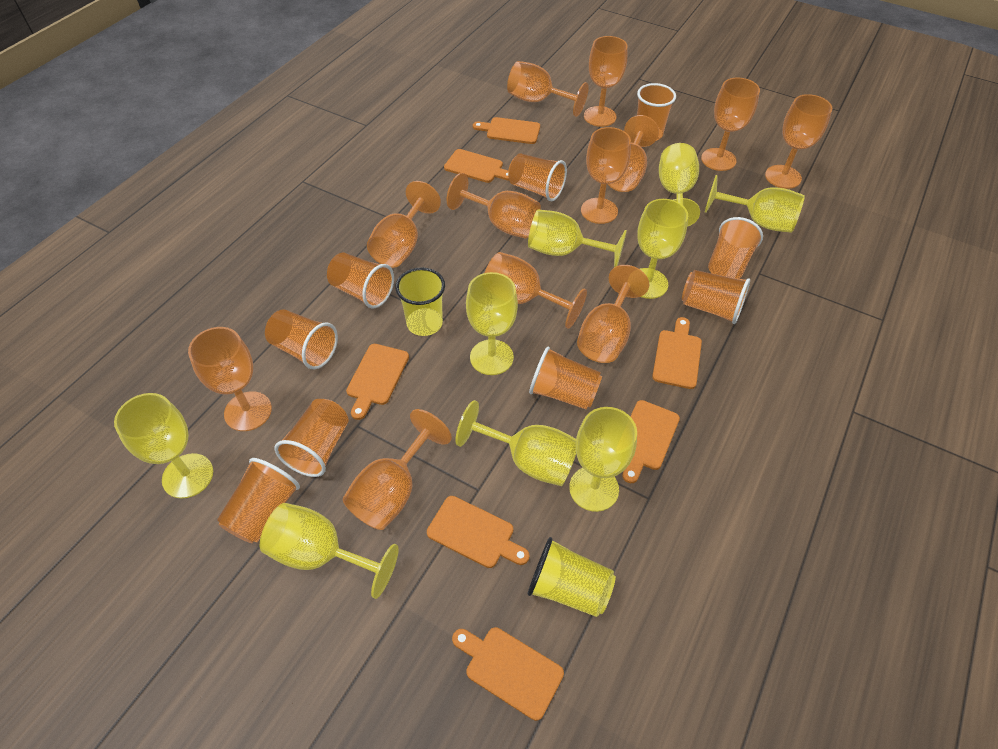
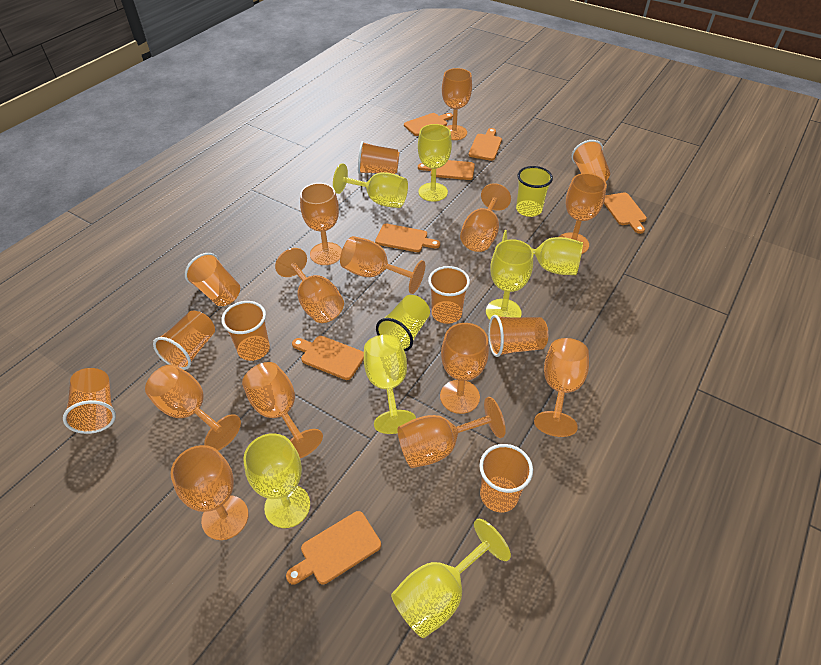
yellow goblet: 9 -> 7

